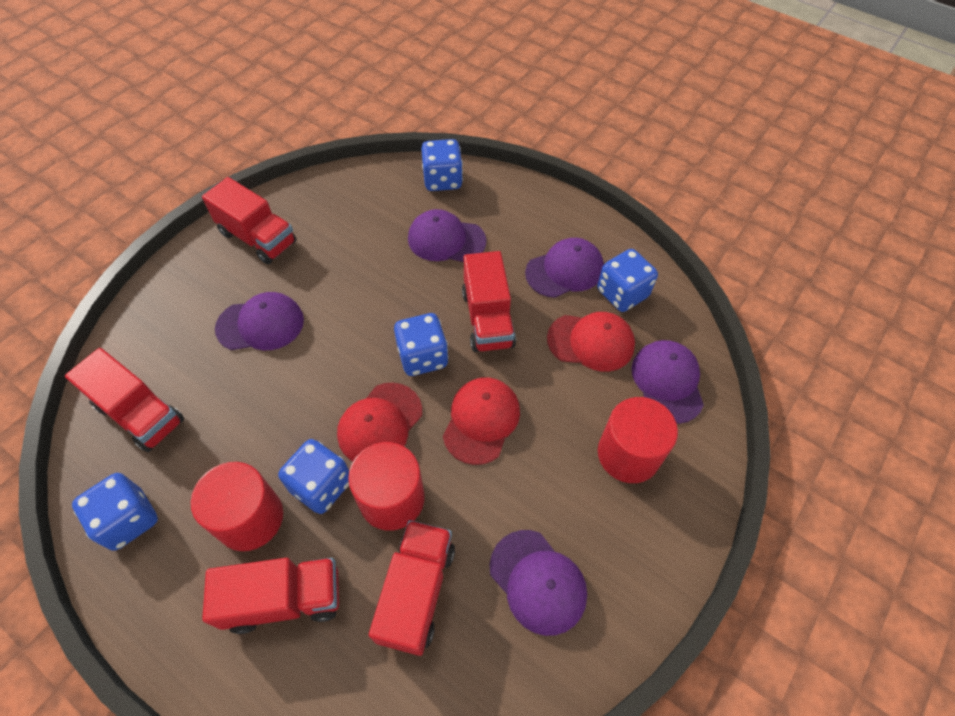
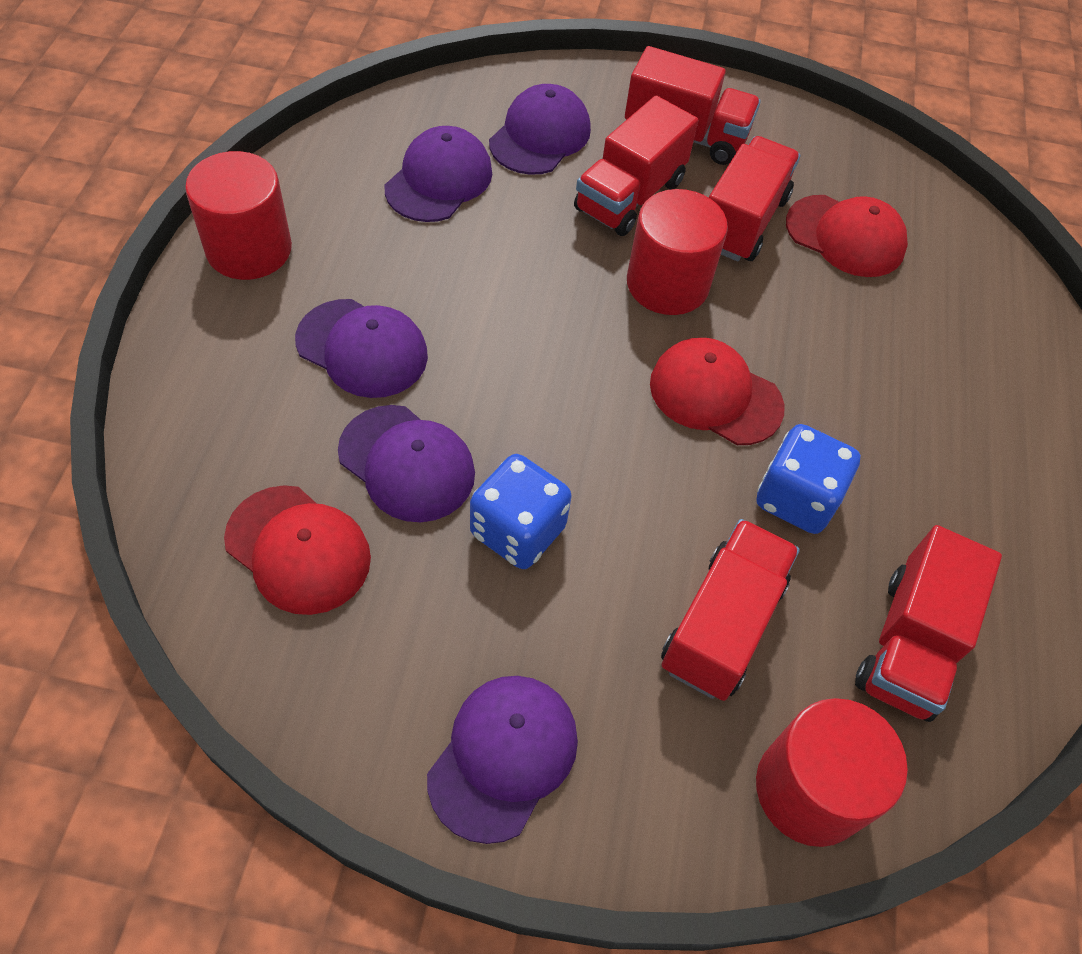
blue dice: 5 -> 2

